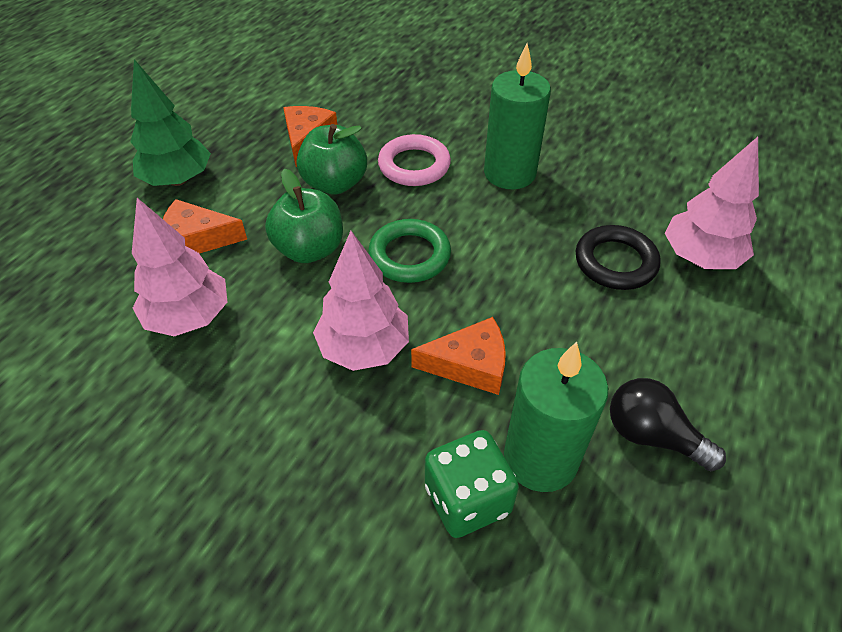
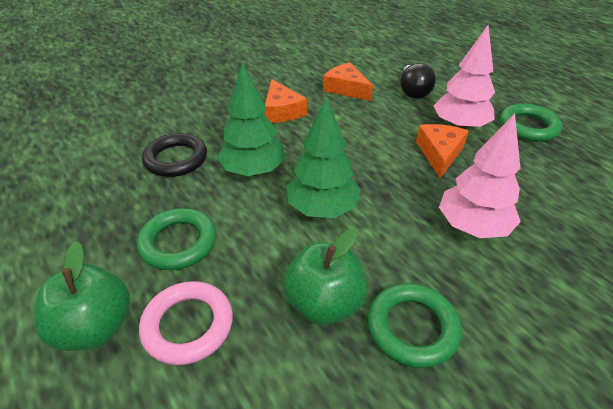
green candle: 2 -> 0
green dice: 1 -> 0
green ring: 1 -> 3
green tree: 1 -> 2
pink tree: 3 -> 2

